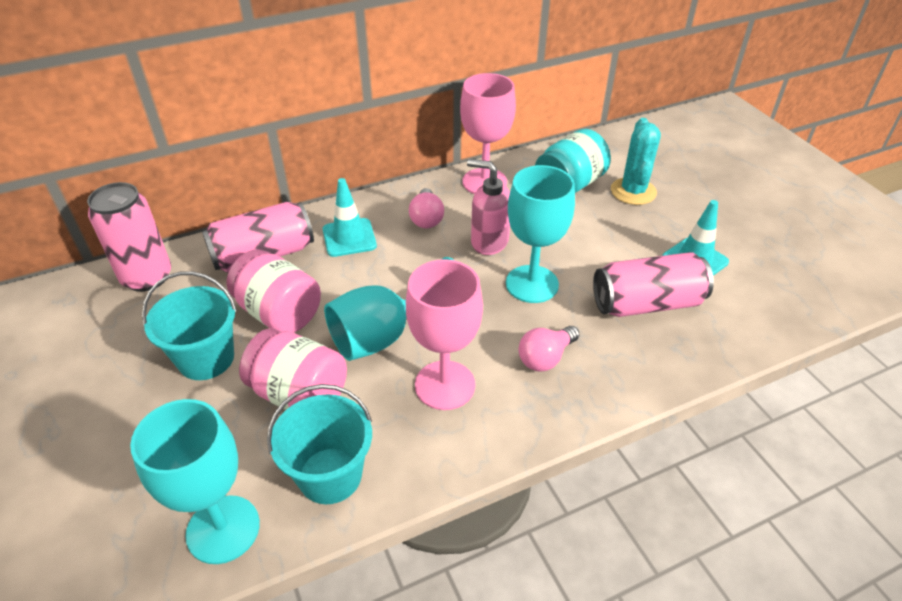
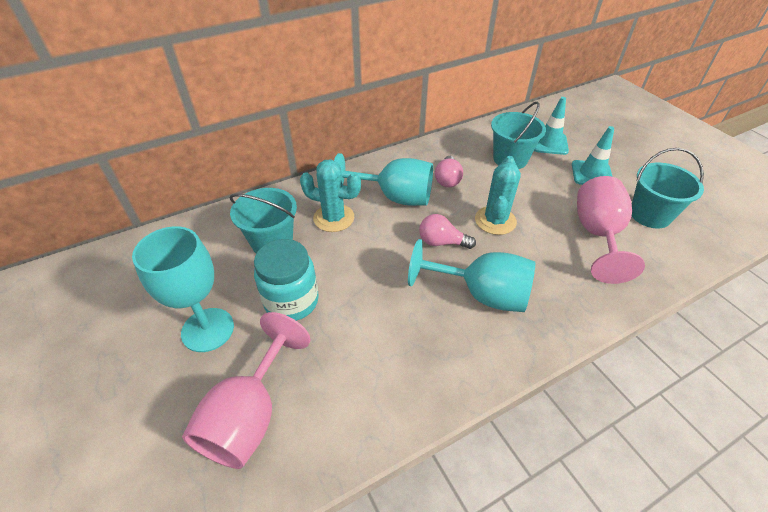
pink can: 3 -> 0
pink jar: 2 -> 0
pink soap dispenser: 1 -> 0
turquoise bucket: 2 -> 3
turquoise cactus: 1 -> 2

